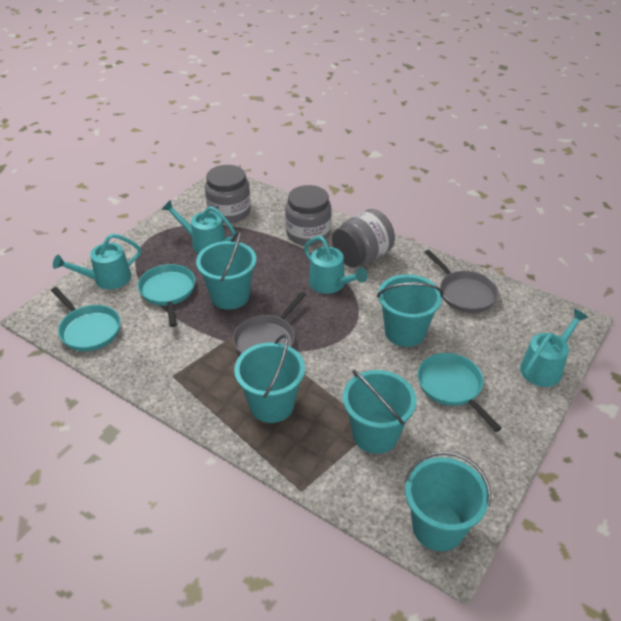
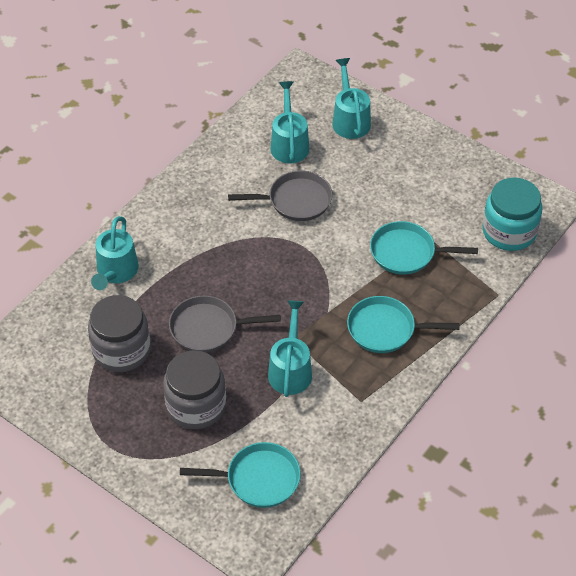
grey jar: 3 -> 2
turquoise bucket: 5 -> 0
turquoise jar: 0 -> 1

